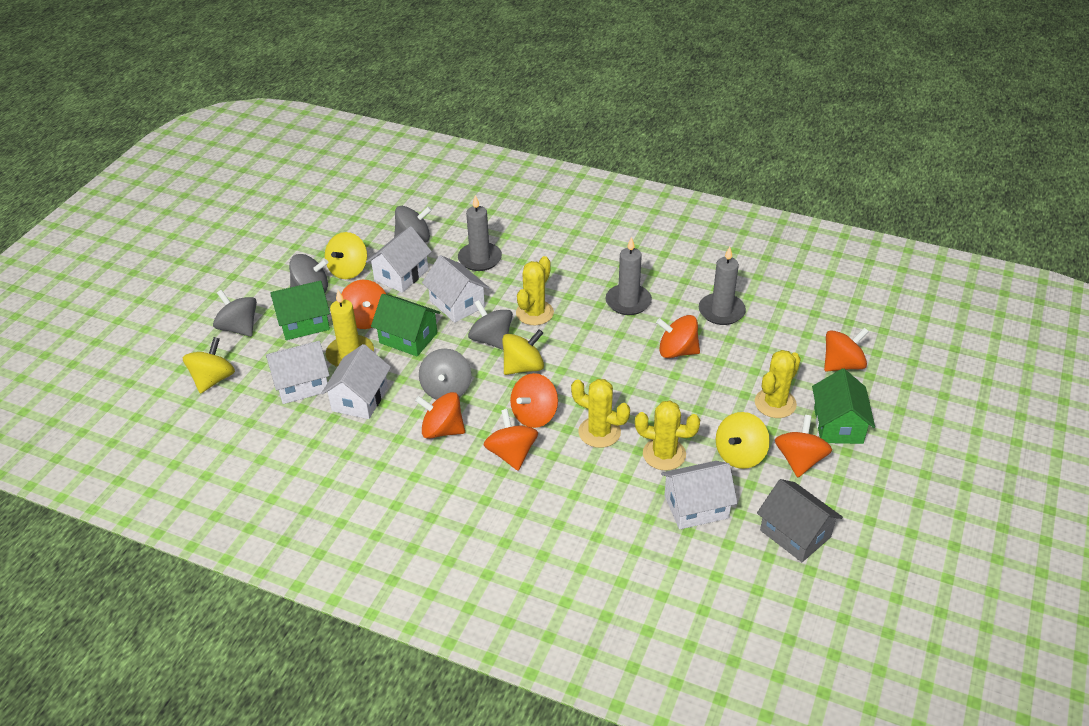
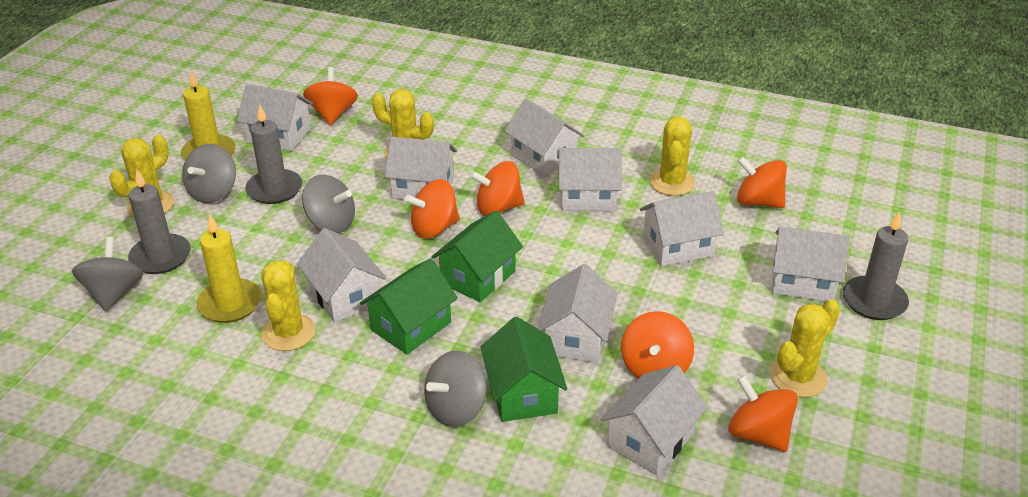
grey house: 1 -> 0
grey spinning top: 5 -> 4
orange spinning top: 7 -> 6
white house: 5 -> 9
yellow cactus: 4 -> 5
yellow candle: 1 -> 2
yellow spinning top: 4 -> 0

